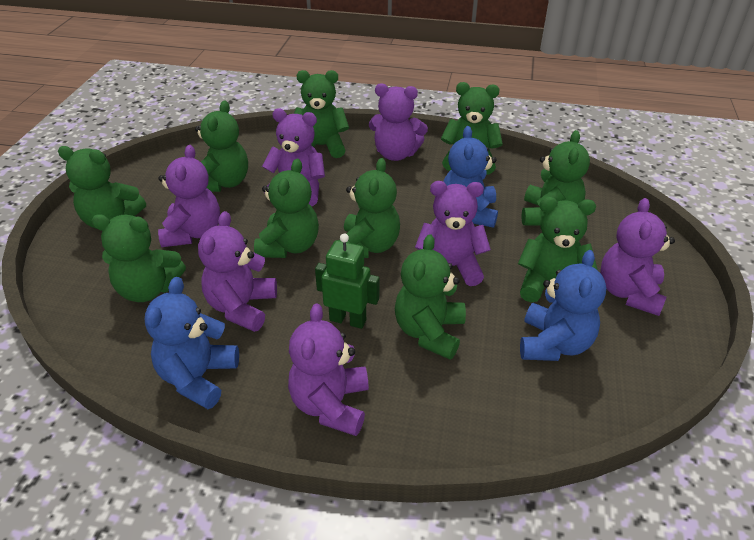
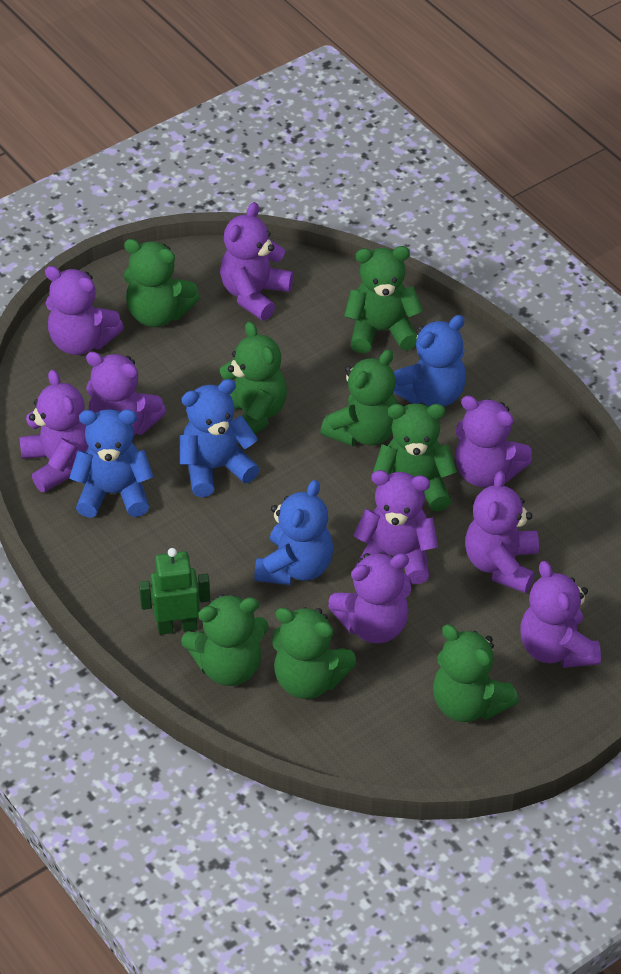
blue teddy bear: 3 -> 4
green teddy bear: 10 -> 8
purple teddy bear: 7 -> 9

